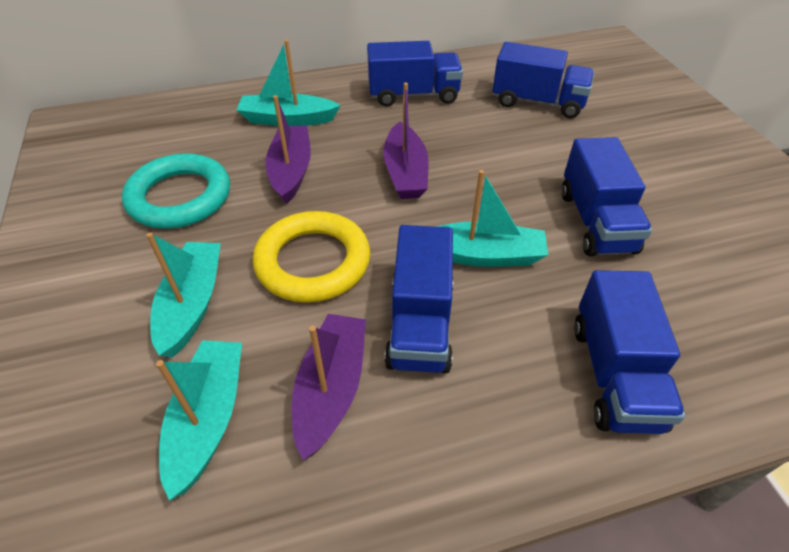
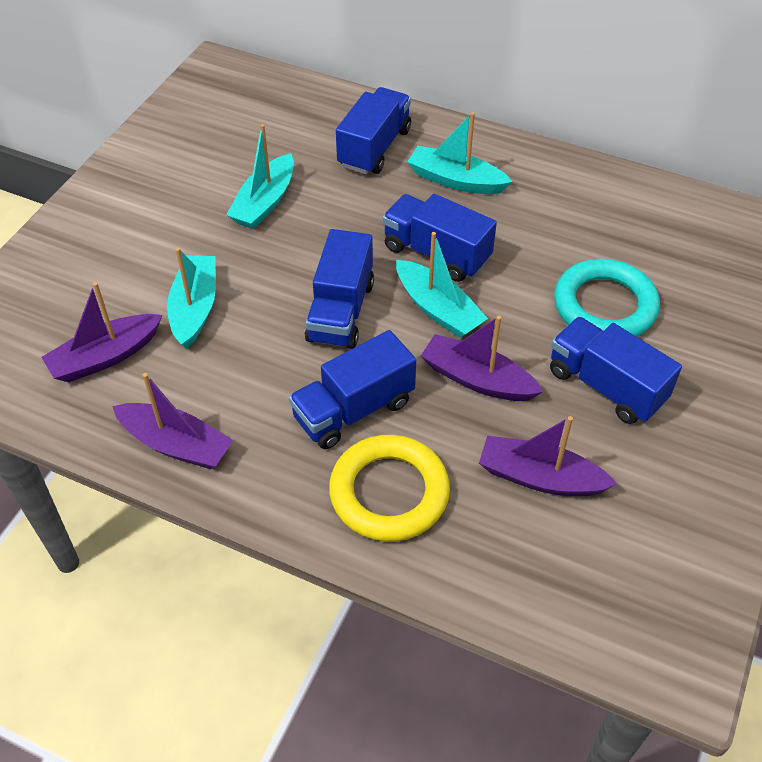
purple boat: 3 -> 4

